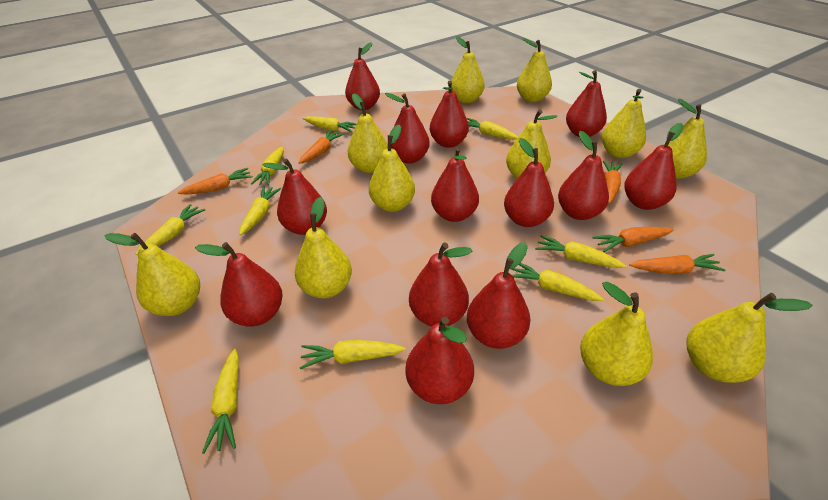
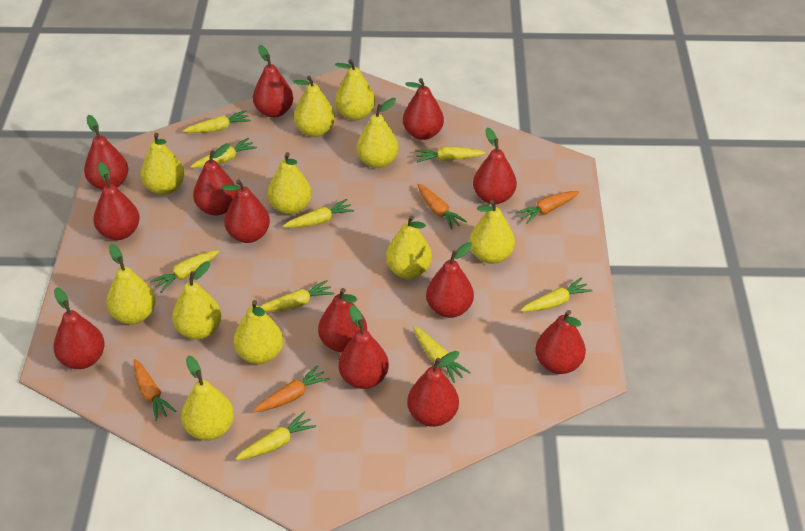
orange carrot: 5 -> 4

